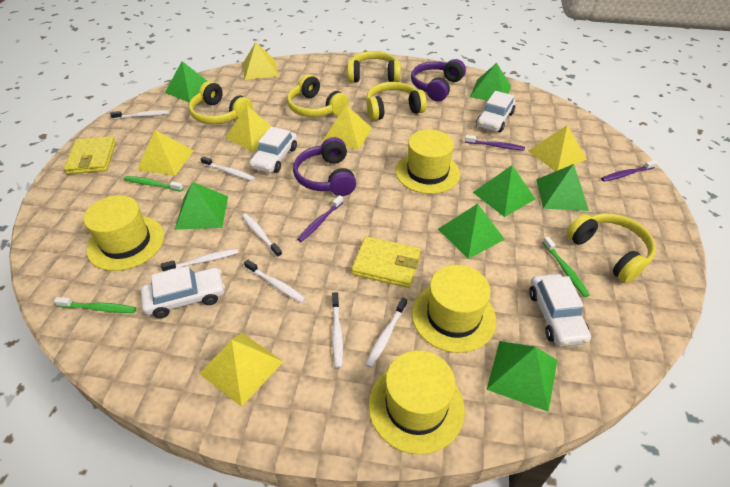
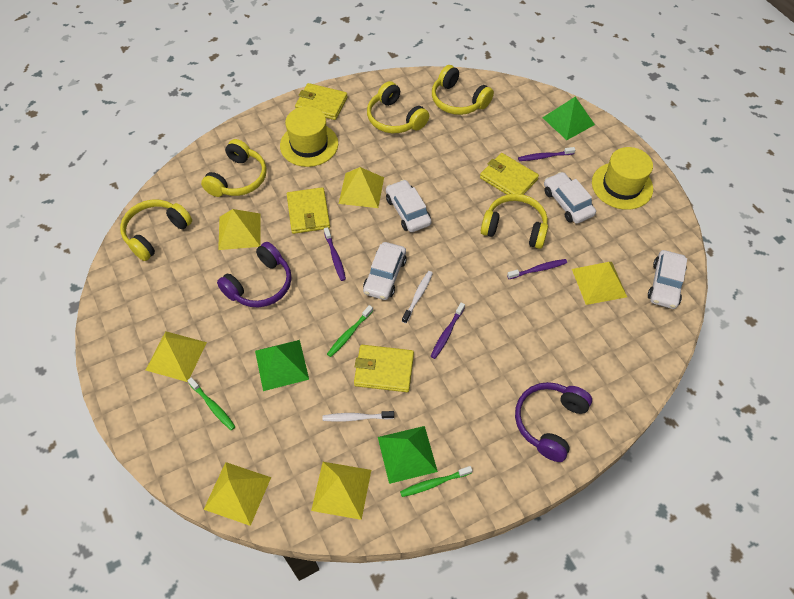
green pyramid: 7 -> 3
purple toothbrush: 3 -> 4
white toothbrush: 7 -> 2
yellow hat: 4 -> 2
yellow wallet: 2 -> 4

